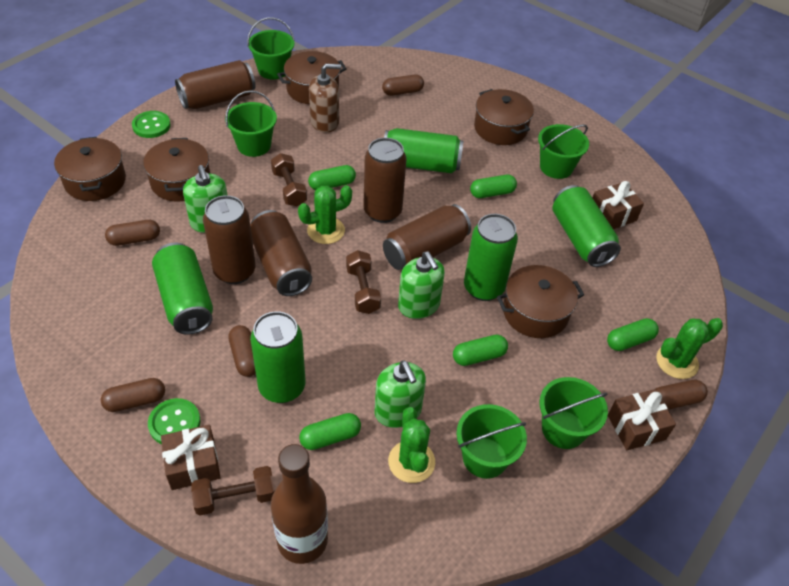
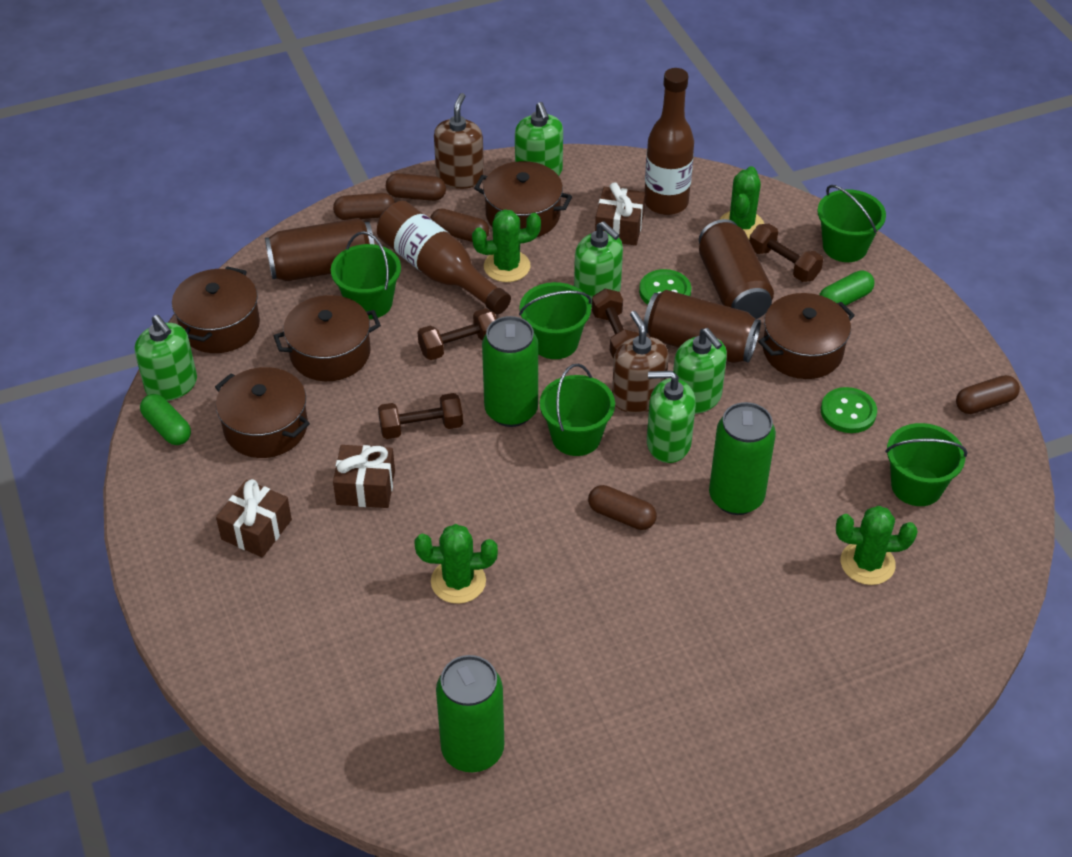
brown bottle: 1 -> 2
brown can: 5 -> 3
brown dumbbell: 3 -> 4
brown soap dispenser: 1 -> 2
green cactus: 3 -> 4
green can: 5 -> 3
green capsule: 5 -> 2
green soap dispenser: 3 -> 5

